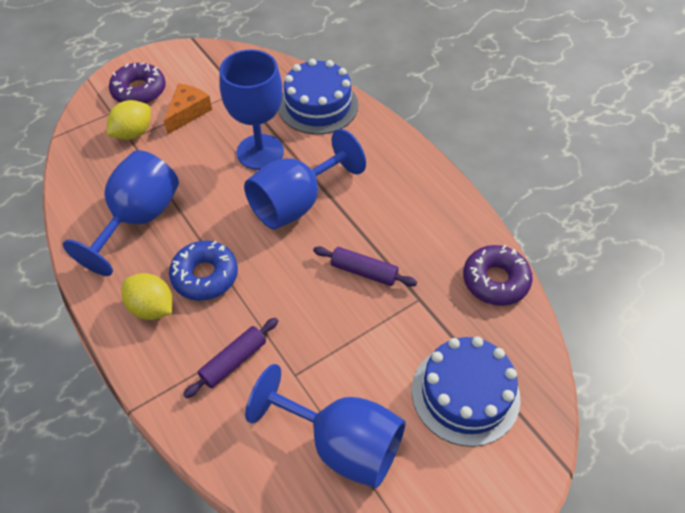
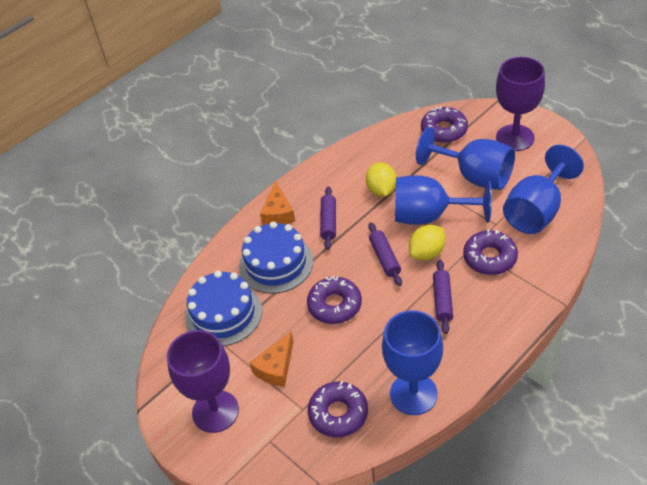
blue donut: 1 -> 0
orange cheese: 1 -> 2
purple donut: 2 -> 4
purple goblet: 0 -> 2
purple rolling pin: 2 -> 3

